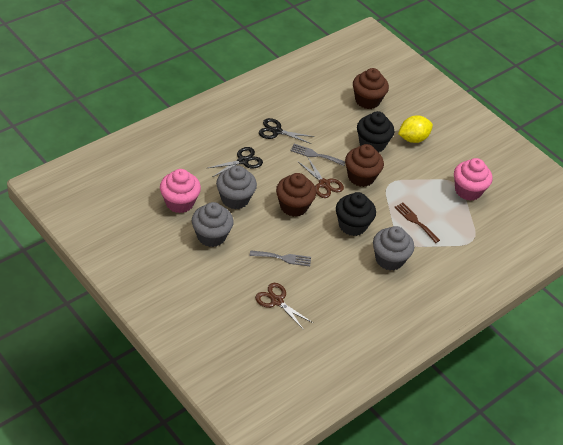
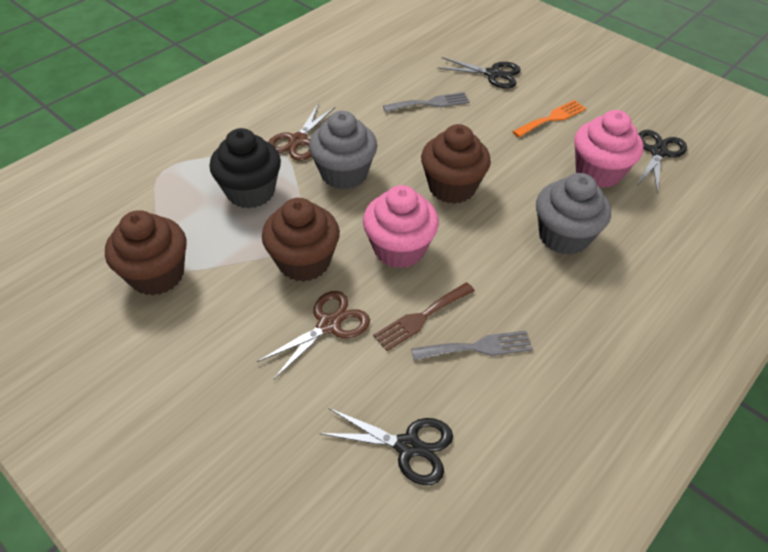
black cupcake: 2 -> 1
black scissors: 2 -> 3
grey cupcake: 3 -> 2
orange fork: 0 -> 1
yellow lemon: 1 -> 0

